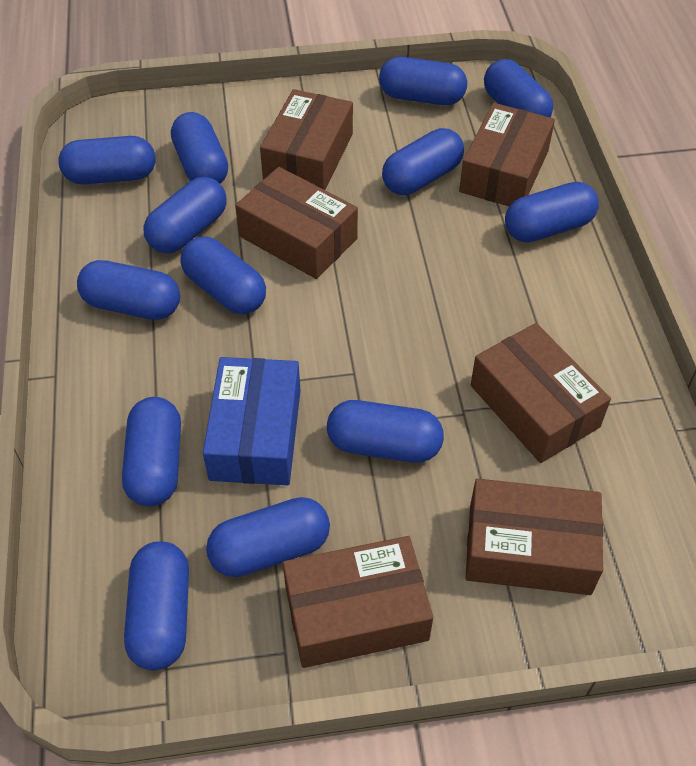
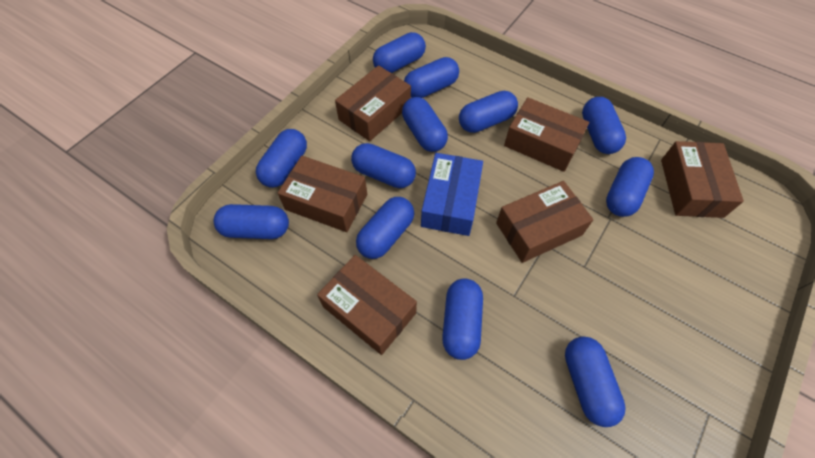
blue capsule: 13 -> 12

